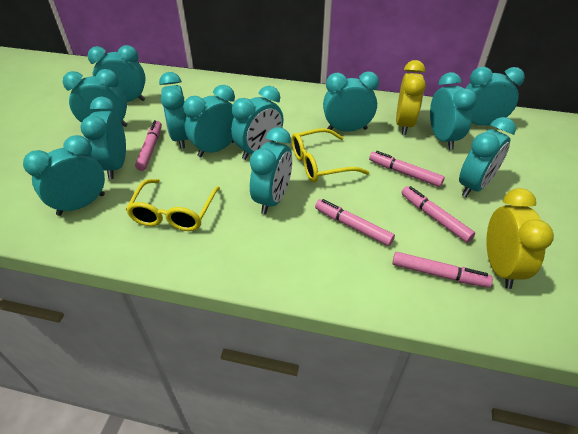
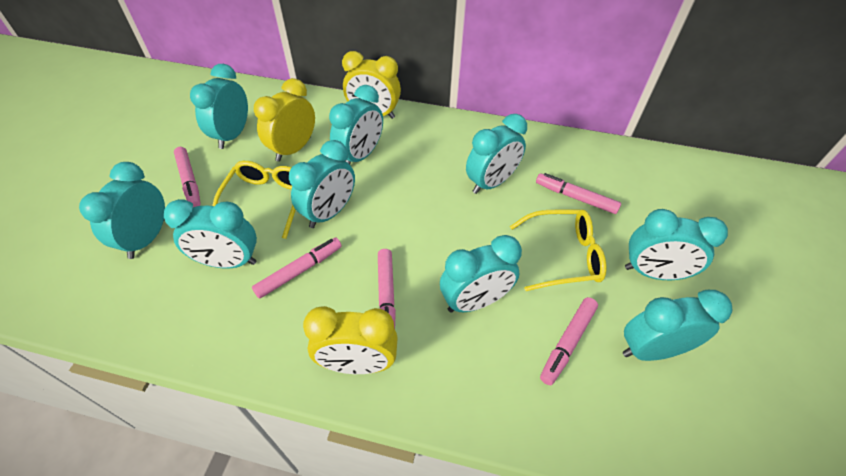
turquoise clock: 12 -> 9
yellow clock: 2 -> 3

